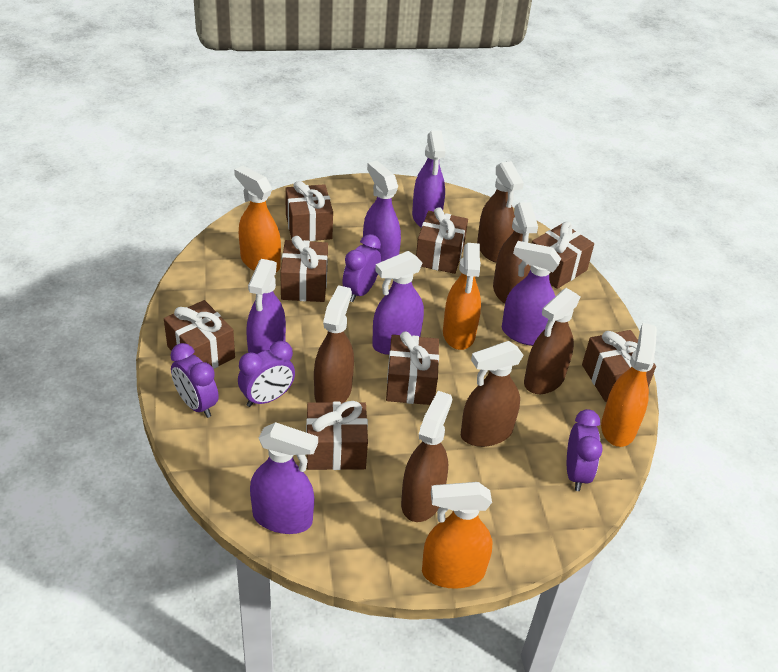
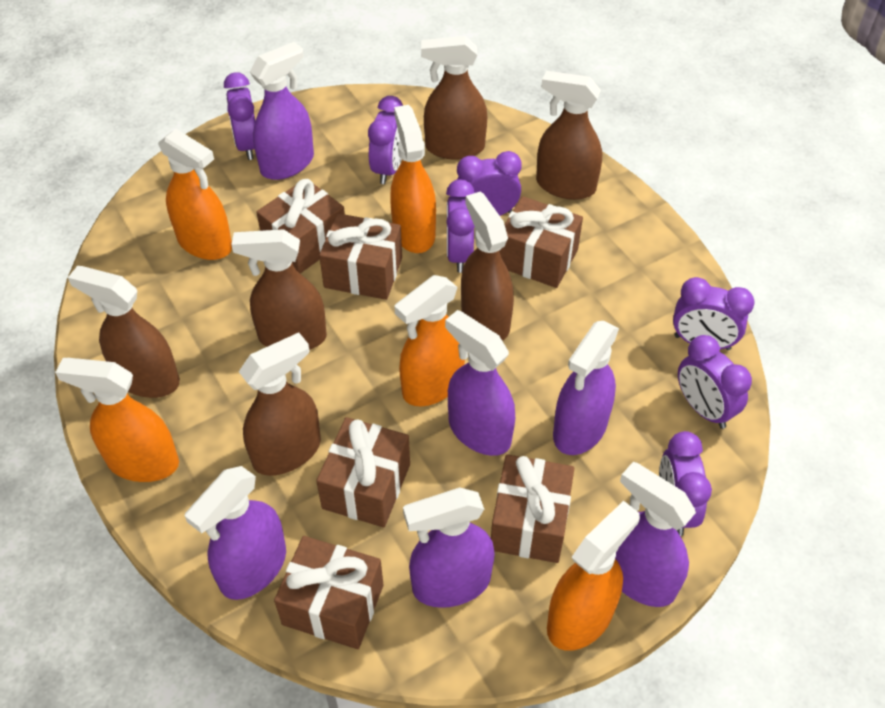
brown gift: 8 -> 6
orange spray bottle: 4 -> 5
purple clock: 4 -> 7

